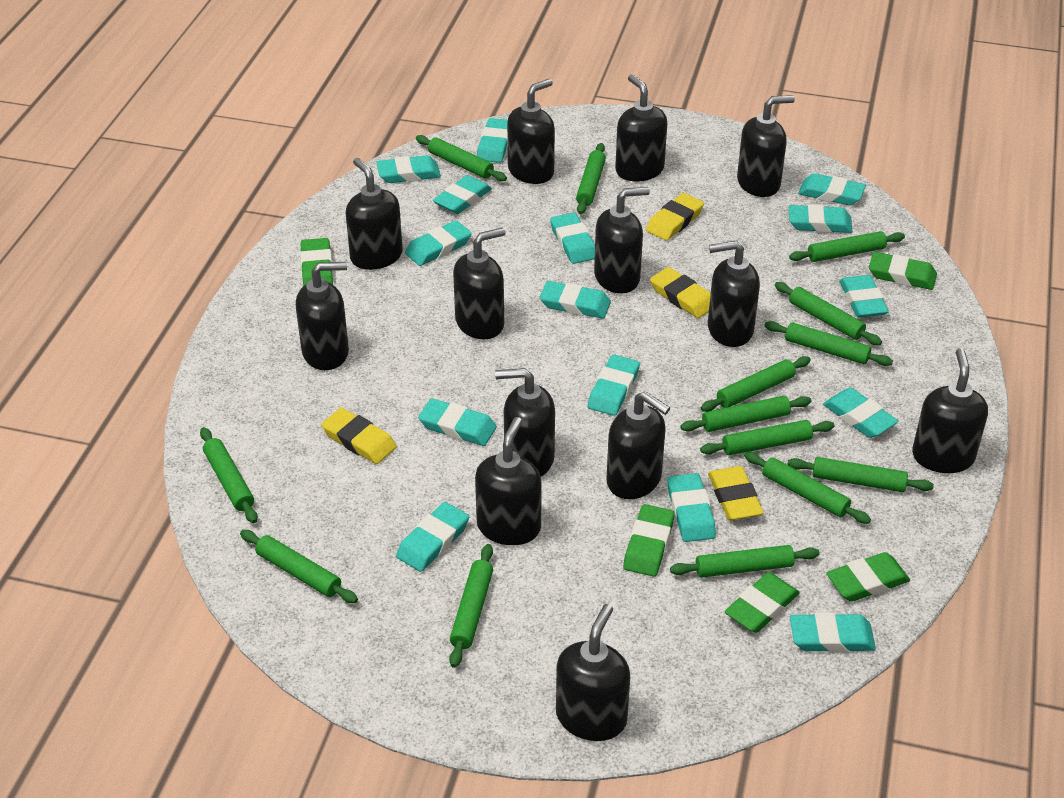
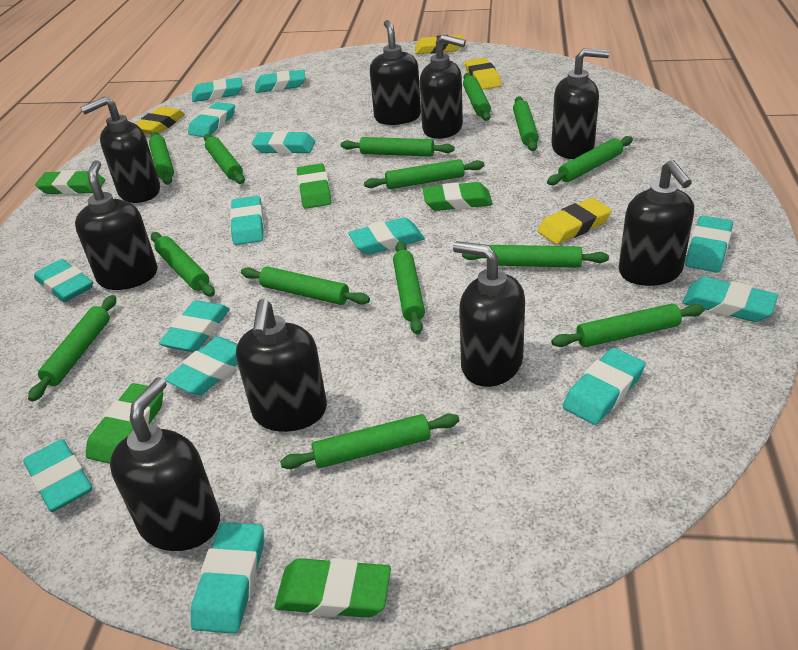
black soap dispenser: 13 -> 9
turquoise eraser: 15 -> 14

